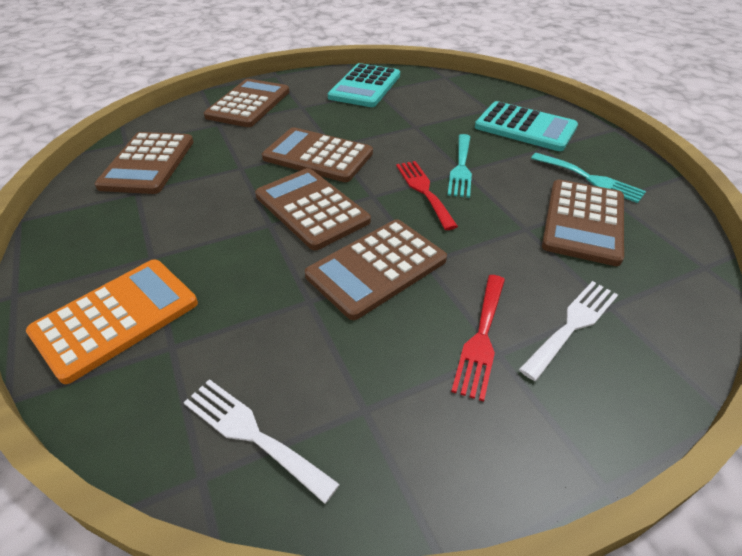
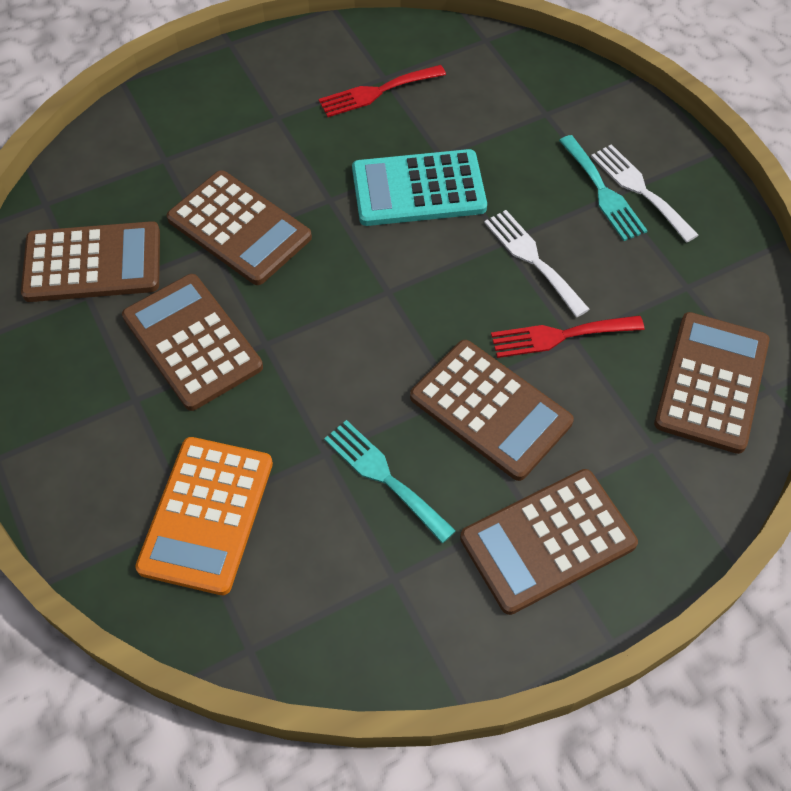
turquoise calculator: 2 -> 1

